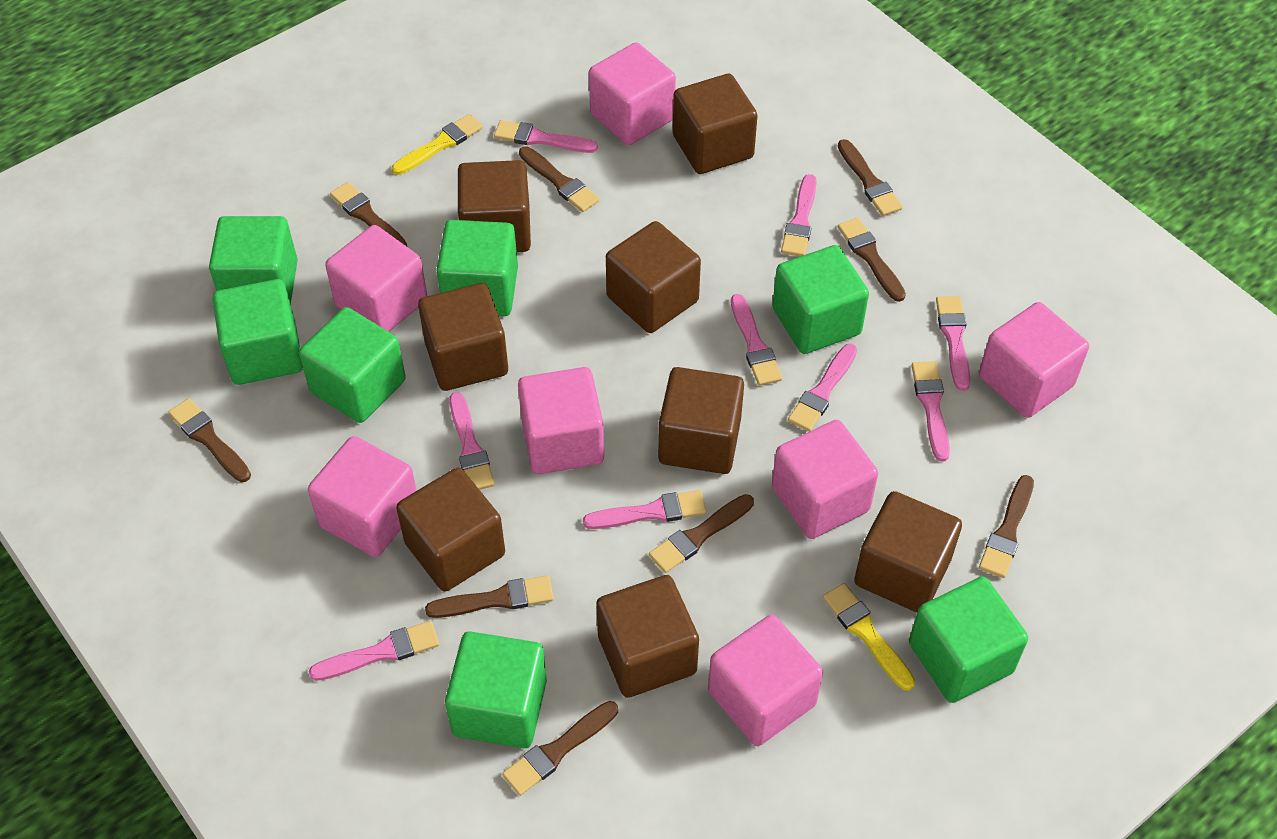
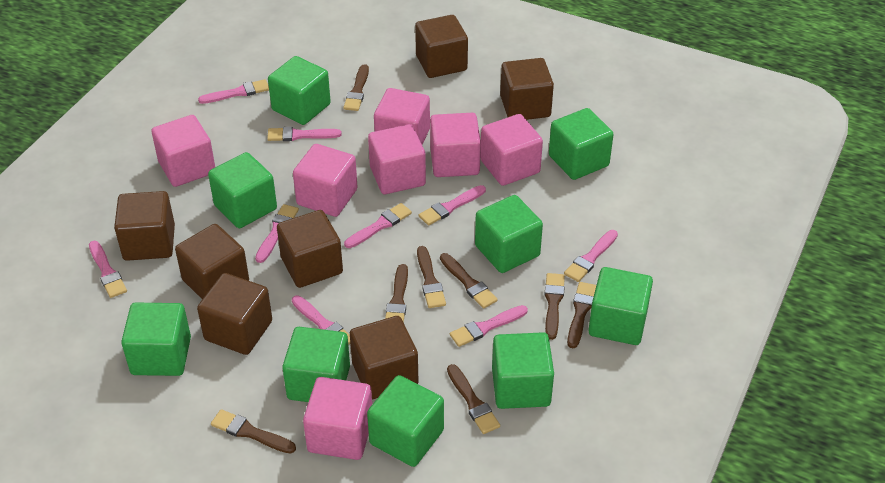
brown brush: 9 -> 8
brown cube: 8 -> 7
green cube: 7 -> 9
yellow brush: 2 -> 0

